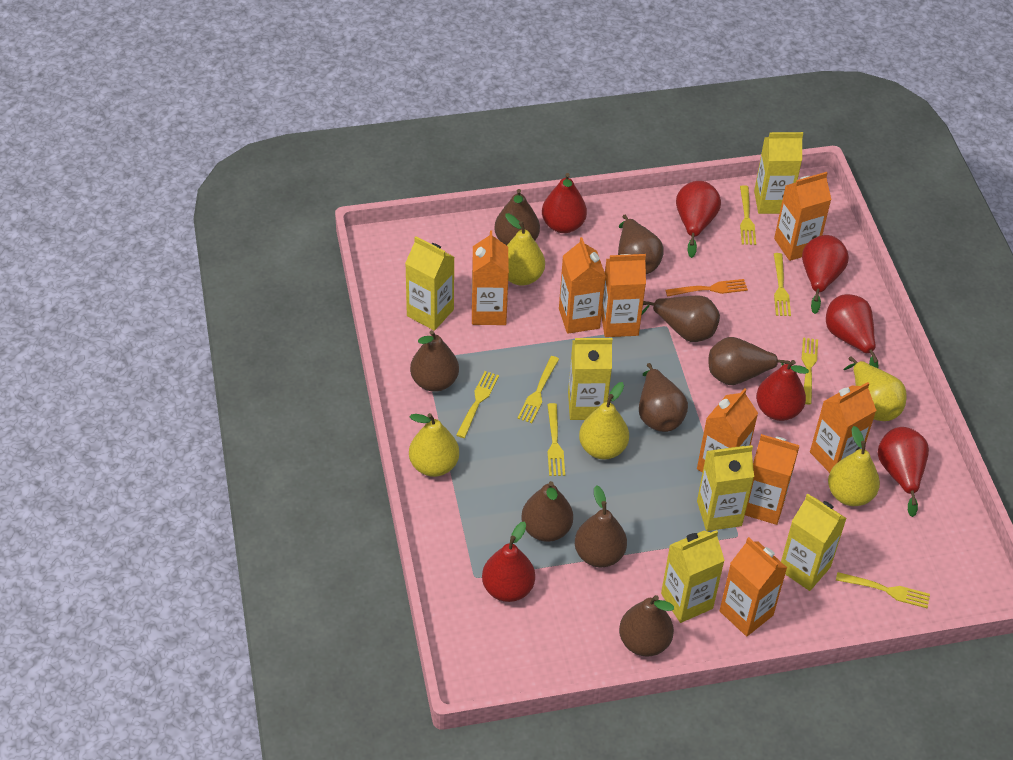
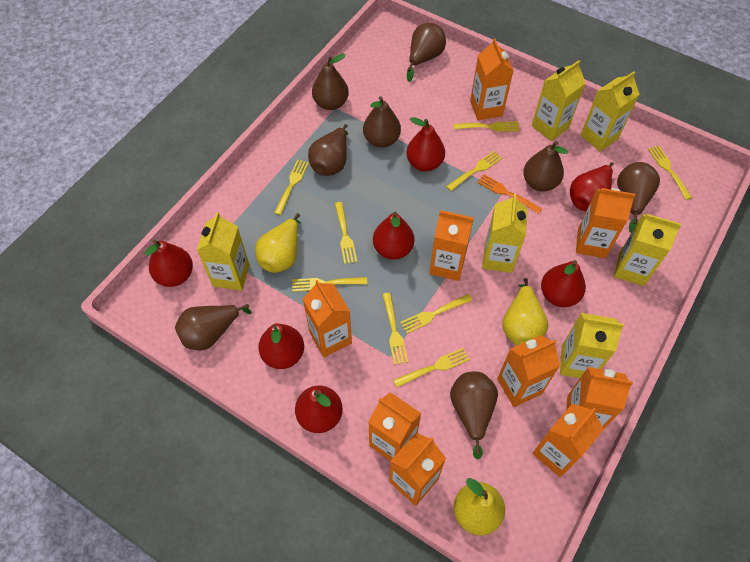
brown pear: 9 -> 8
orange carton: 8 -> 9
yellow fork: 7 -> 9
yellow pear: 5 -> 3

